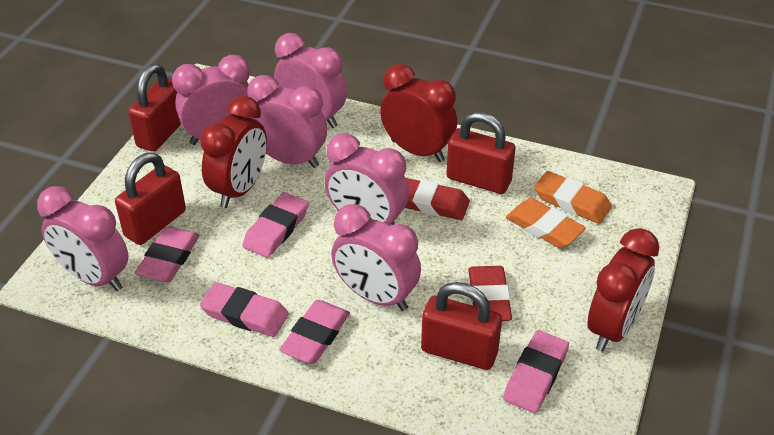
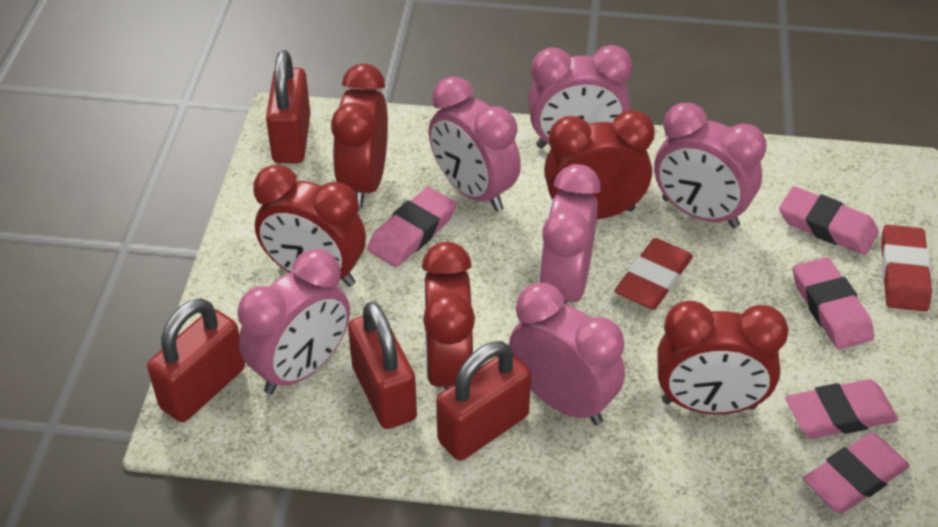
orange eraser: 2 -> 0
red clock: 3 -> 5

